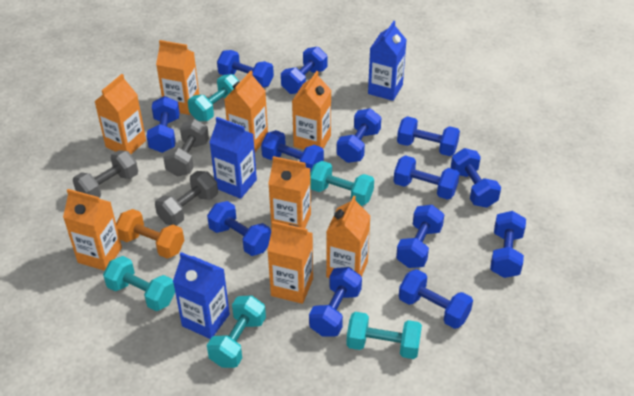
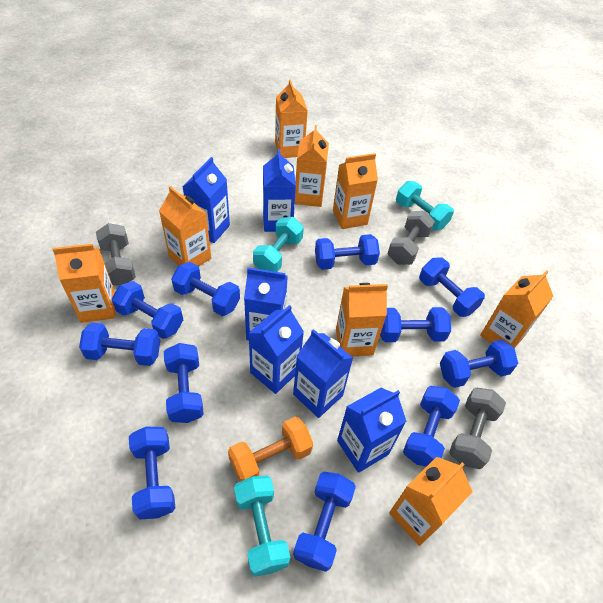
blue carton: 3 -> 6
blue dumbbell: 13 -> 11
turquoise dumbbell: 5 -> 3

